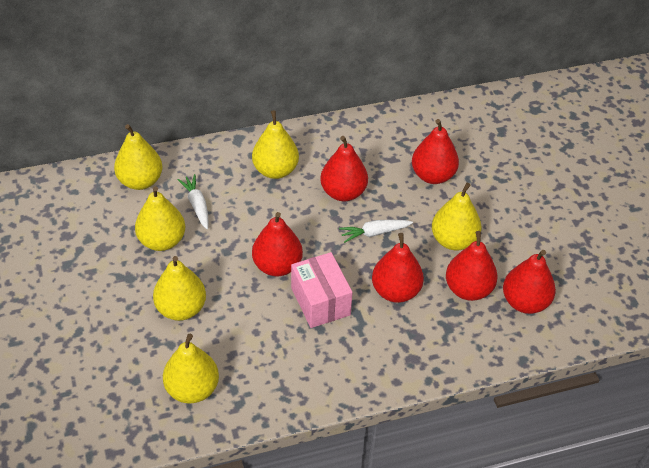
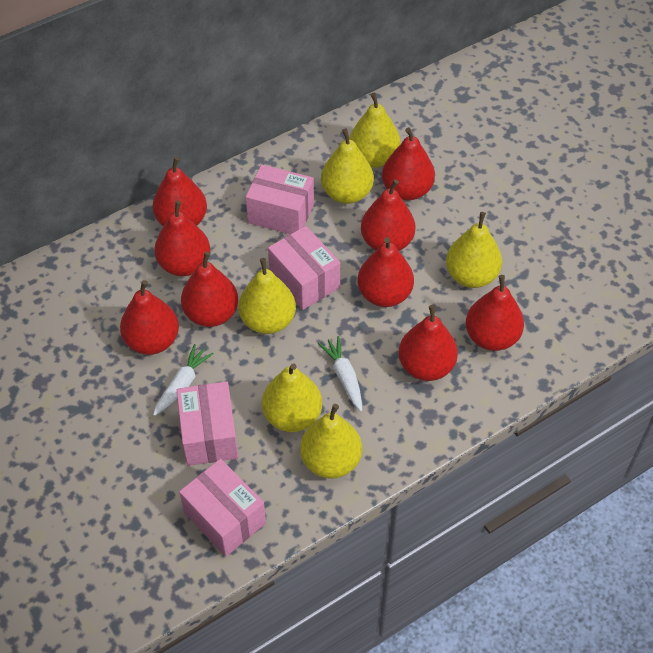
pink box: 1 -> 4
red pear: 6 -> 9

